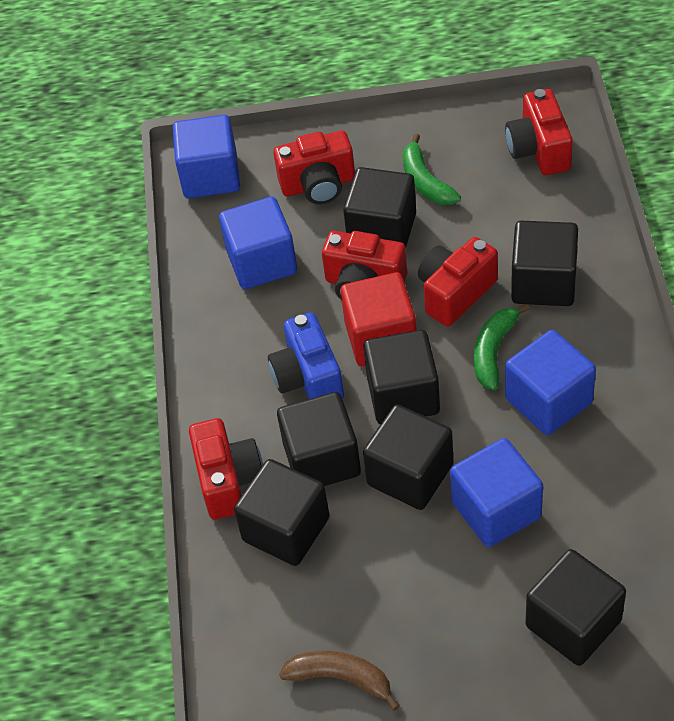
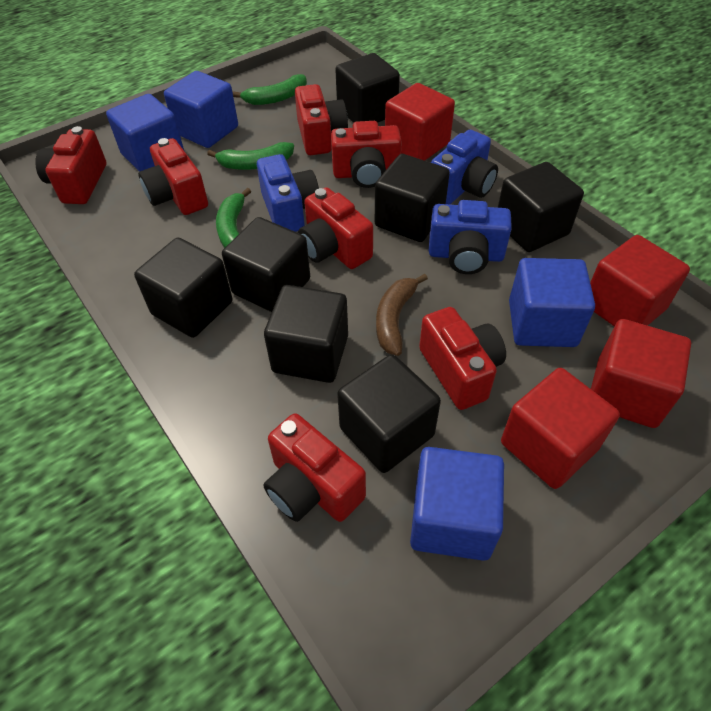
blue camera: 1 -> 3
green banana: 2 -> 3
red camera: 5 -> 7
red cube: 1 -> 4

